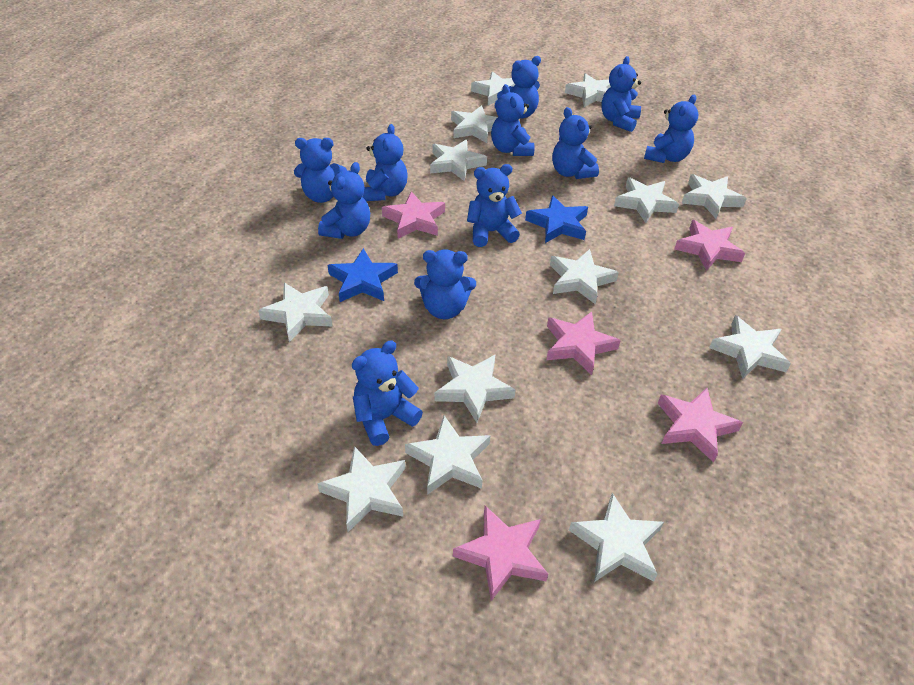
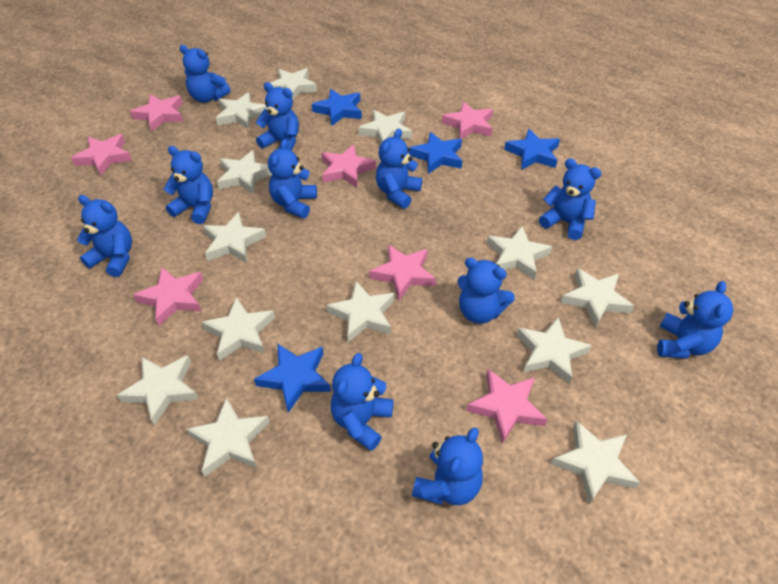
blue star: 2 -> 4
pink star: 5 -> 7

